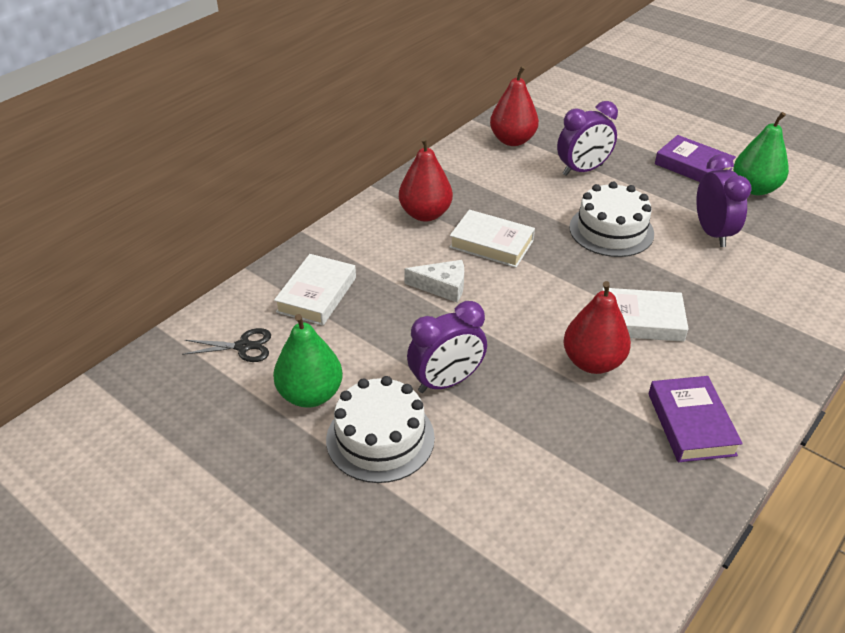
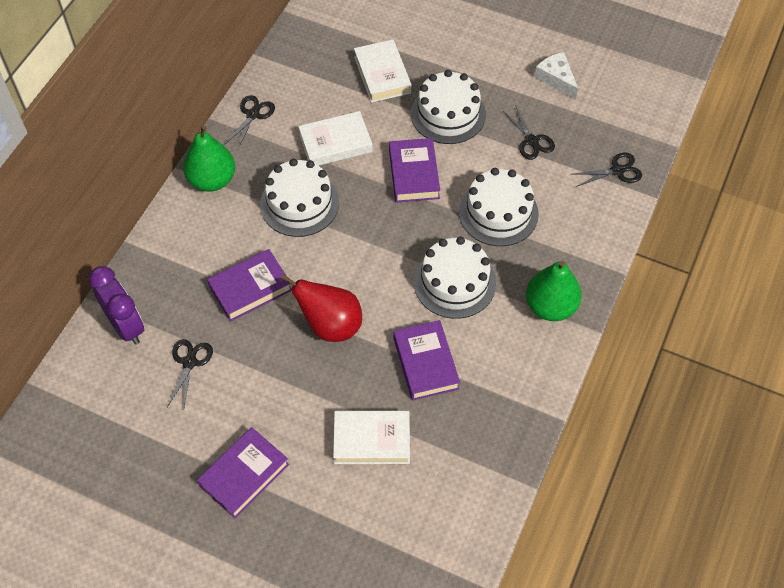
black scissors: 1 -> 4
purple book: 2 -> 4
purple clock: 3 -> 1
red pear: 3 -> 1
white cake: 2 -> 4

